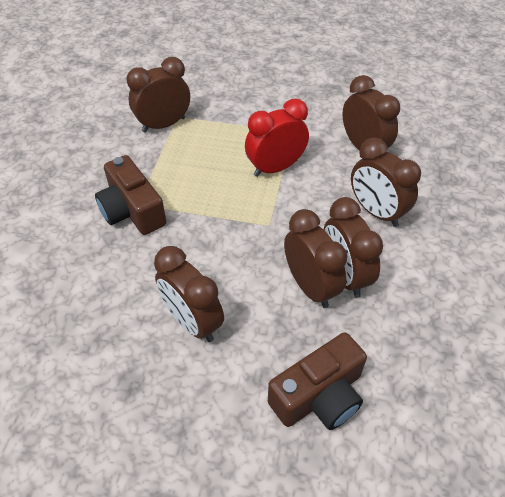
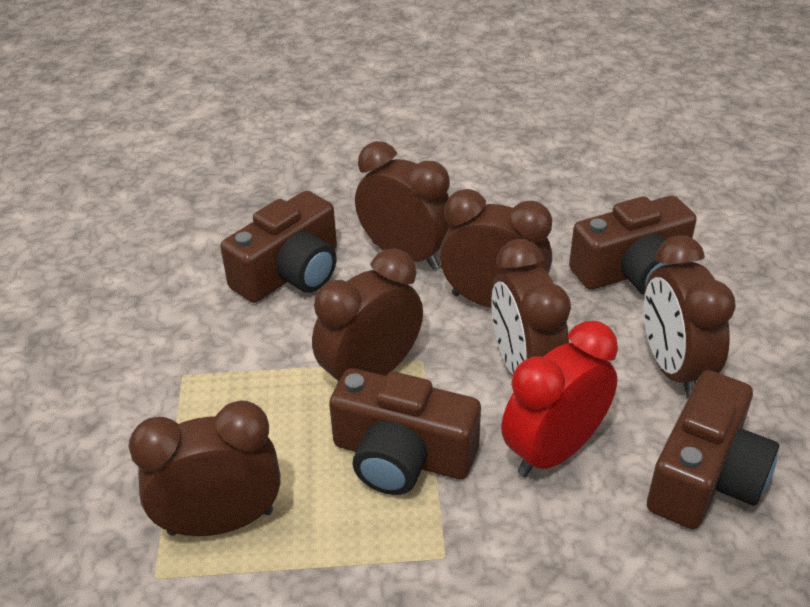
brown camera: 2 -> 4

